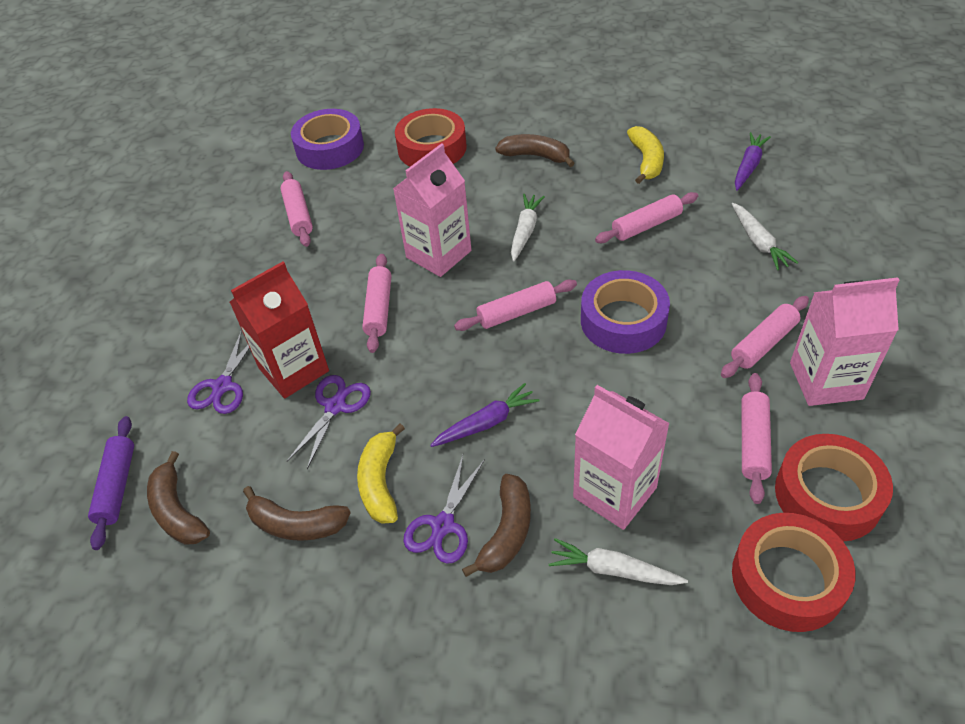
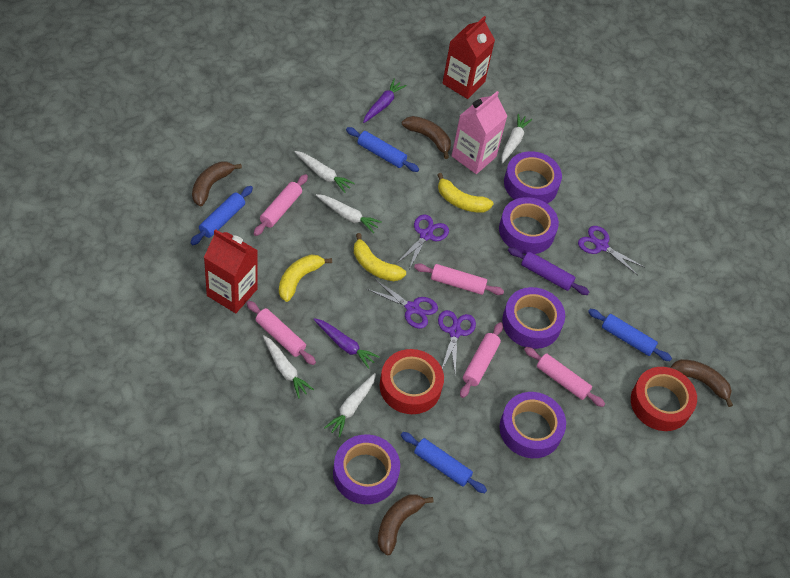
blue rolling pin: 0 -> 4
pink carton: 3 -> 1
pink rolling pin: 6 -> 5
purple scissors: 3 -> 4
purple tape: 2 -> 5
red carton: 1 -> 2
red tape: 3 -> 2
white carrot: 3 -> 5
yellow banana: 2 -> 3

